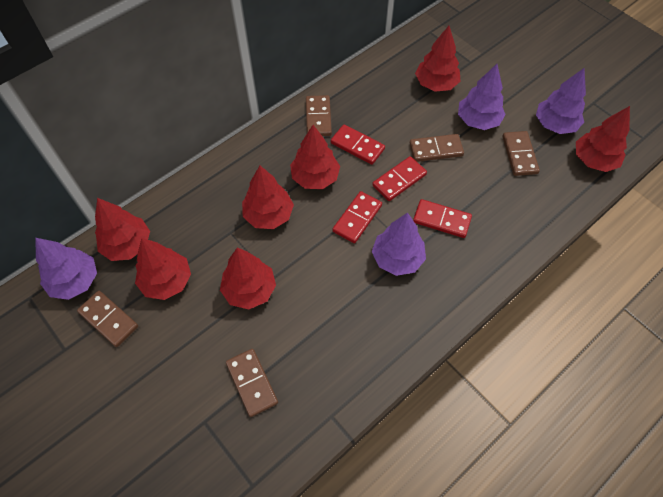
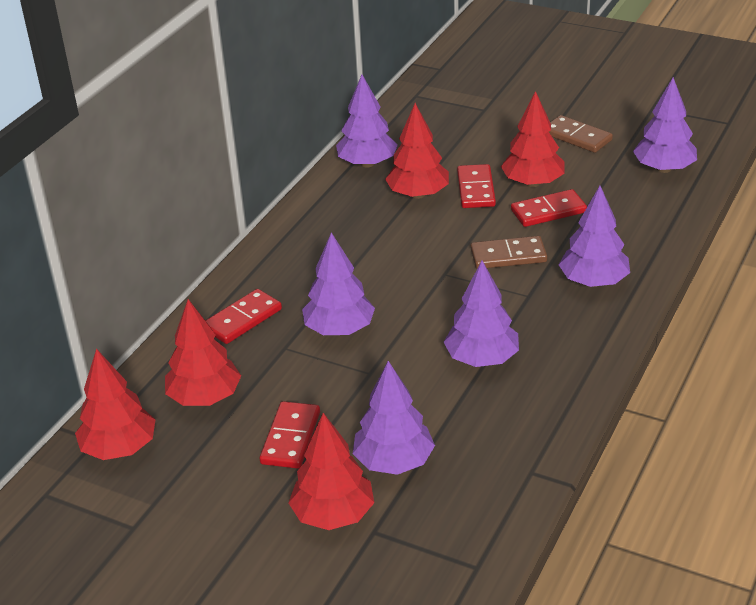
brown domino: 5 -> 2
purple tree: 4 -> 6
red tree: 7 -> 5

